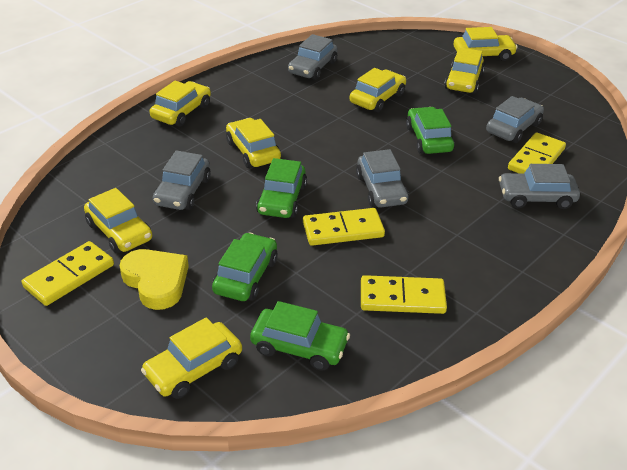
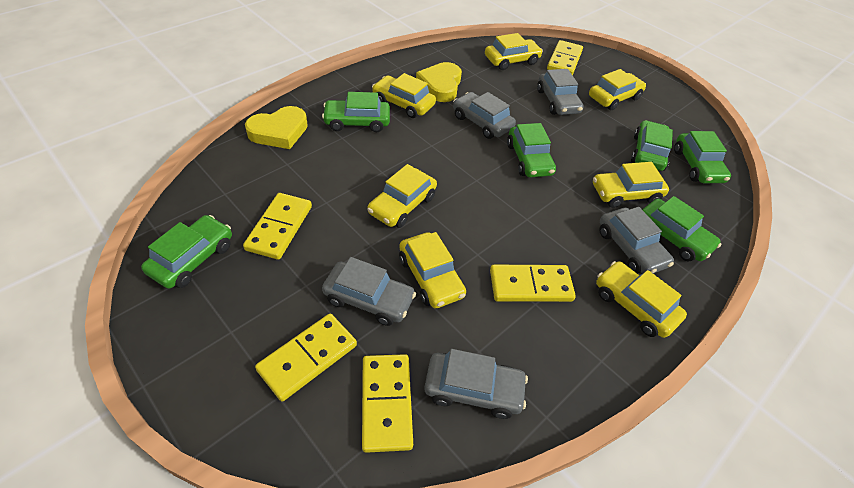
green car: 4 -> 6
yellow domino: 4 -> 5
yellow heart: 1 -> 2

